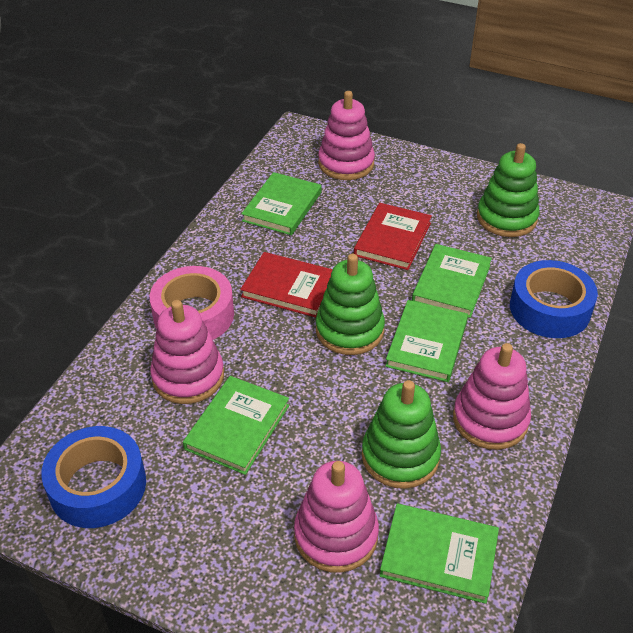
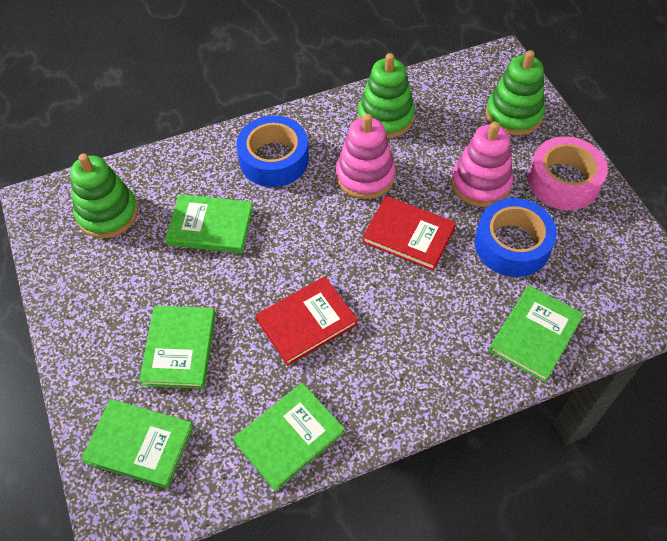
pink stacking toy: 4 -> 2

